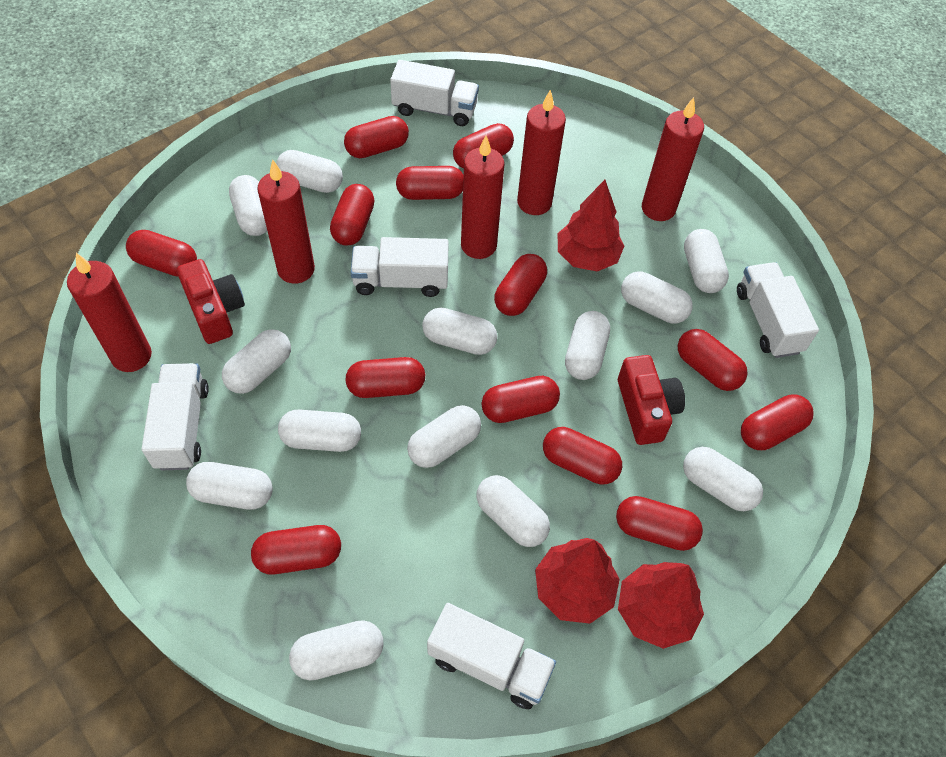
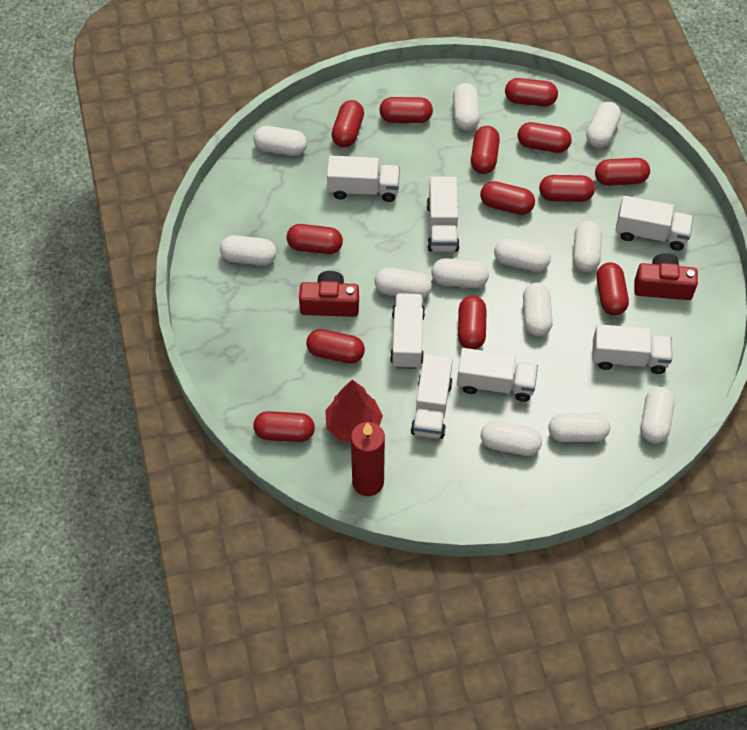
red candle: 5 -> 1
red tree: 3 -> 1
white capsule: 13 -> 12
white truck: 5 -> 7

